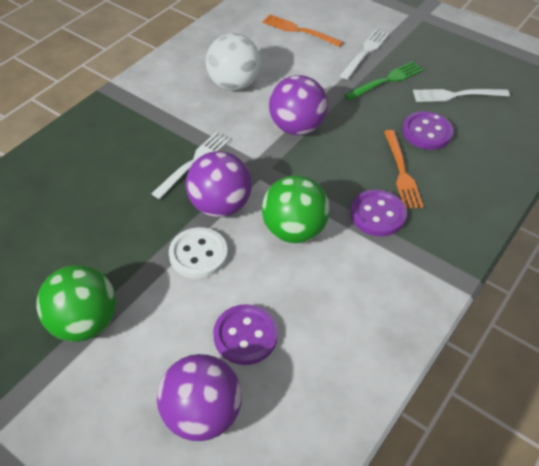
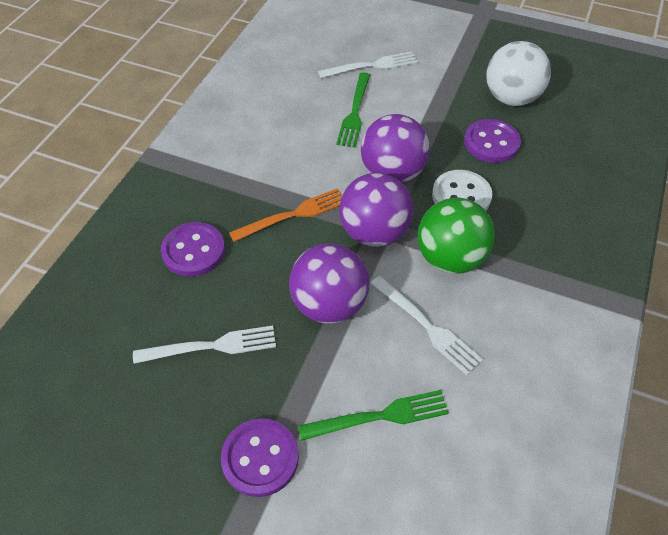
green ball: 2 -> 1
green fork: 1 -> 2
orange fork: 2 -> 1

